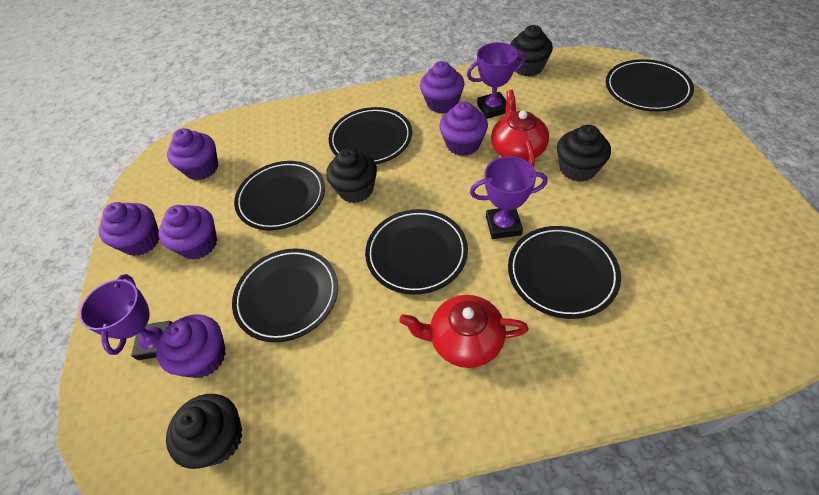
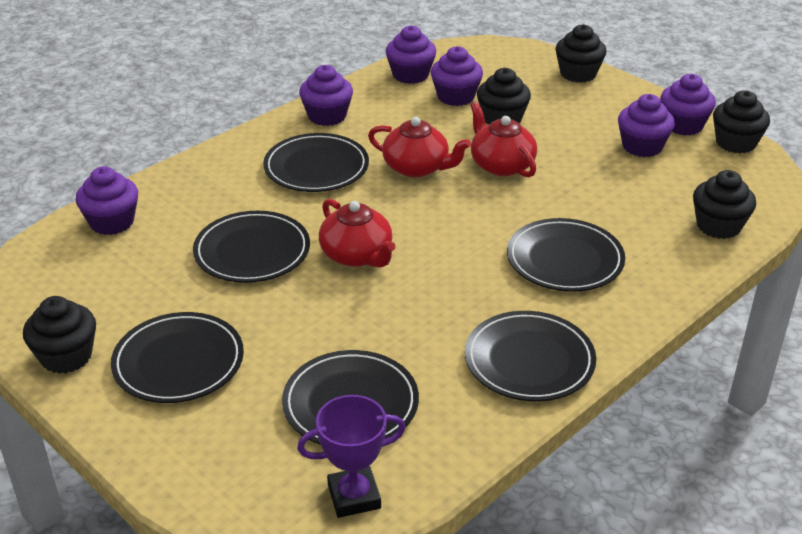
black cupcake: 4 -> 5
purple trophy: 3 -> 1
red teapot: 2 -> 3

